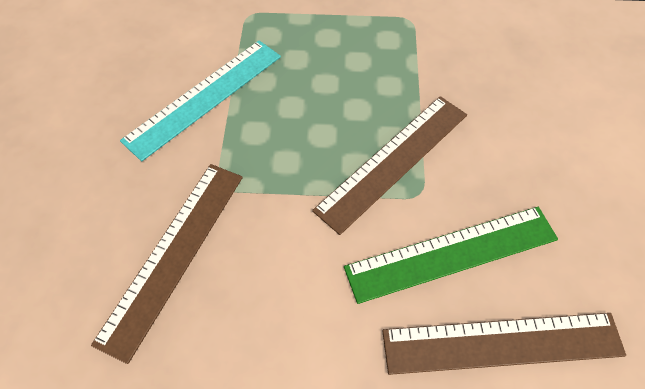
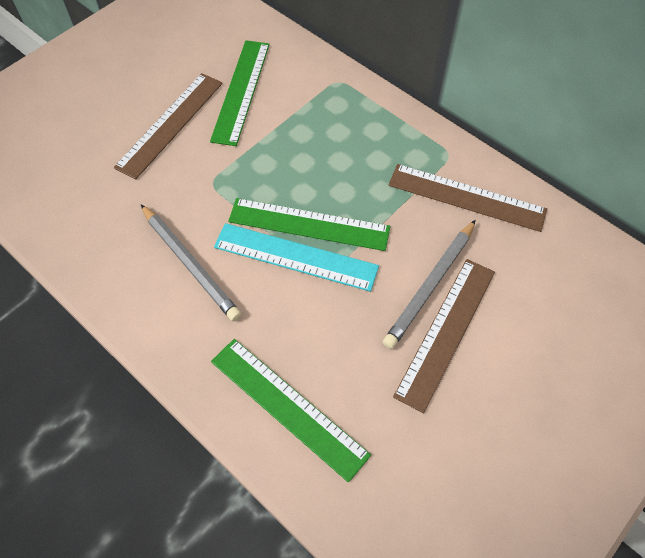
green ruler: 1 -> 3
grey pencil: 0 -> 2

